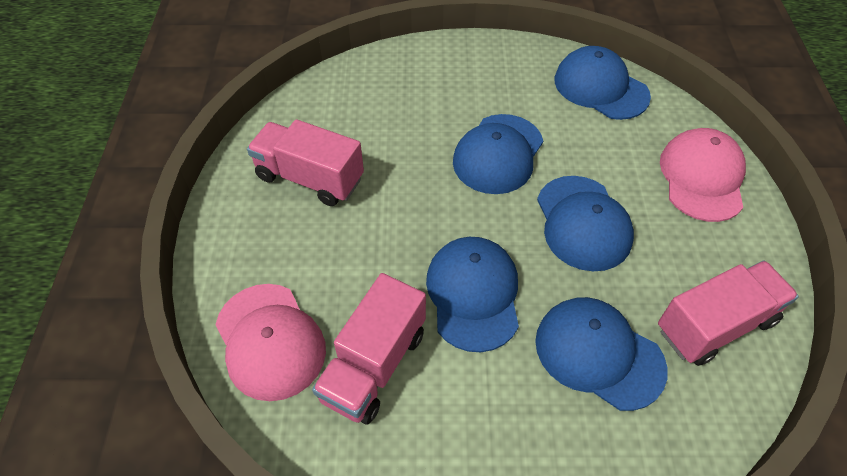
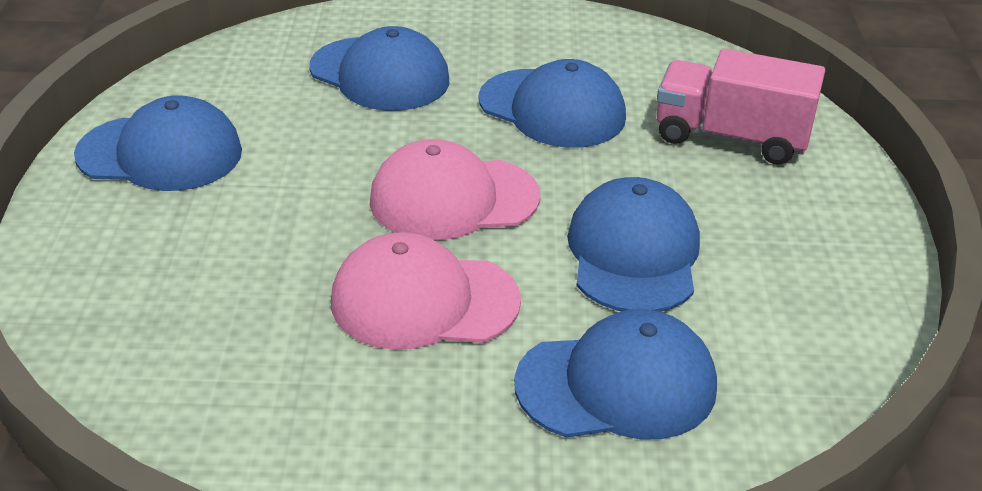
pink truck: 3 -> 1

